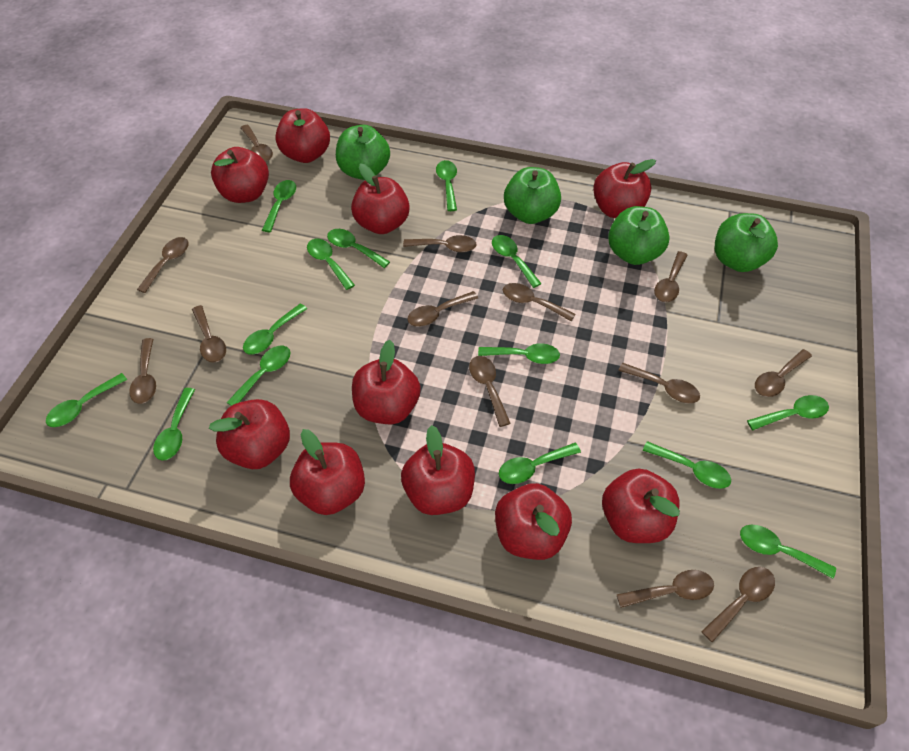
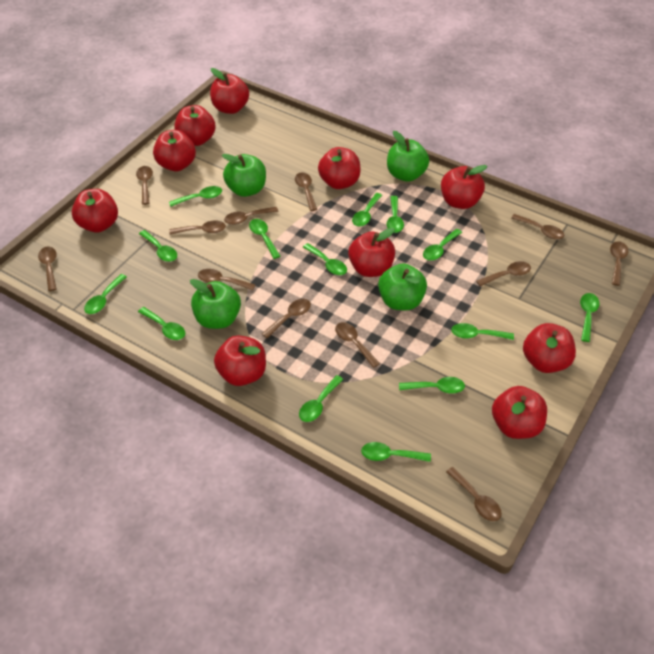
brown spoon: 13 -> 12

